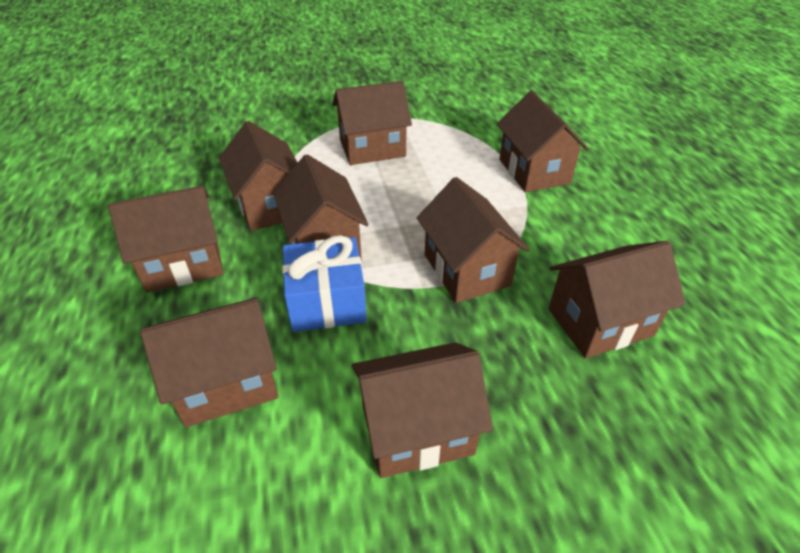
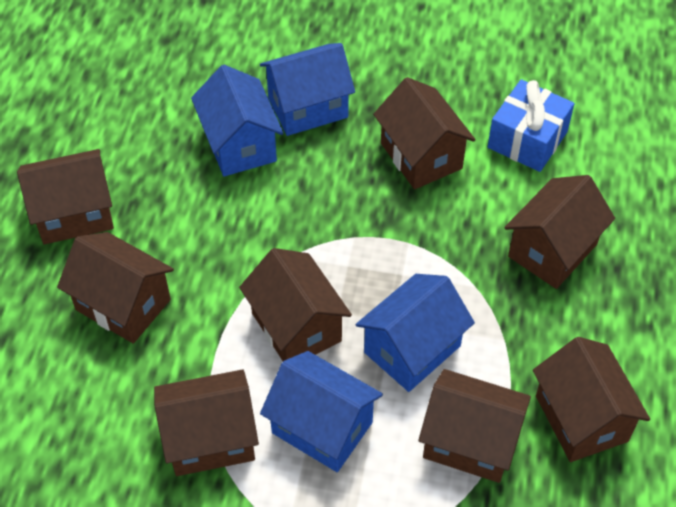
blue house: 0 -> 4
brown house: 9 -> 8

